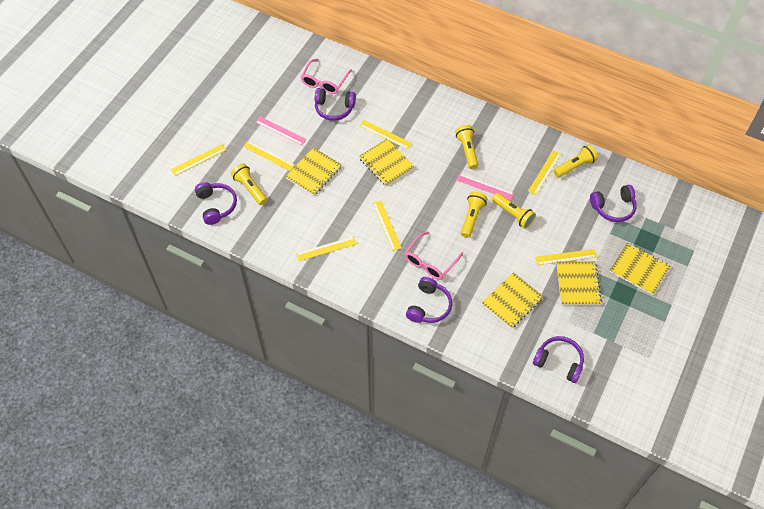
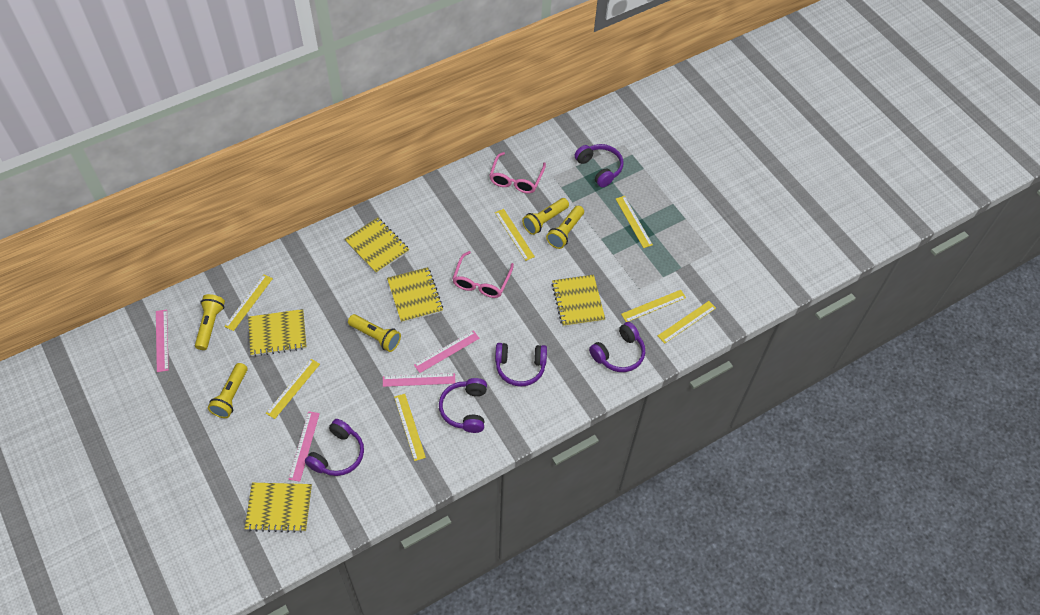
pink ruler: 2 -> 4

